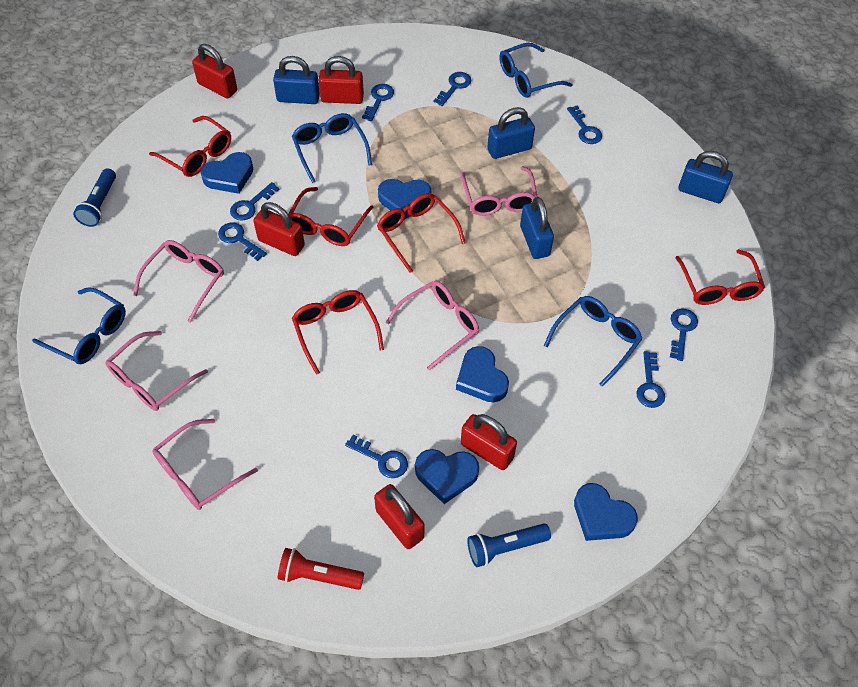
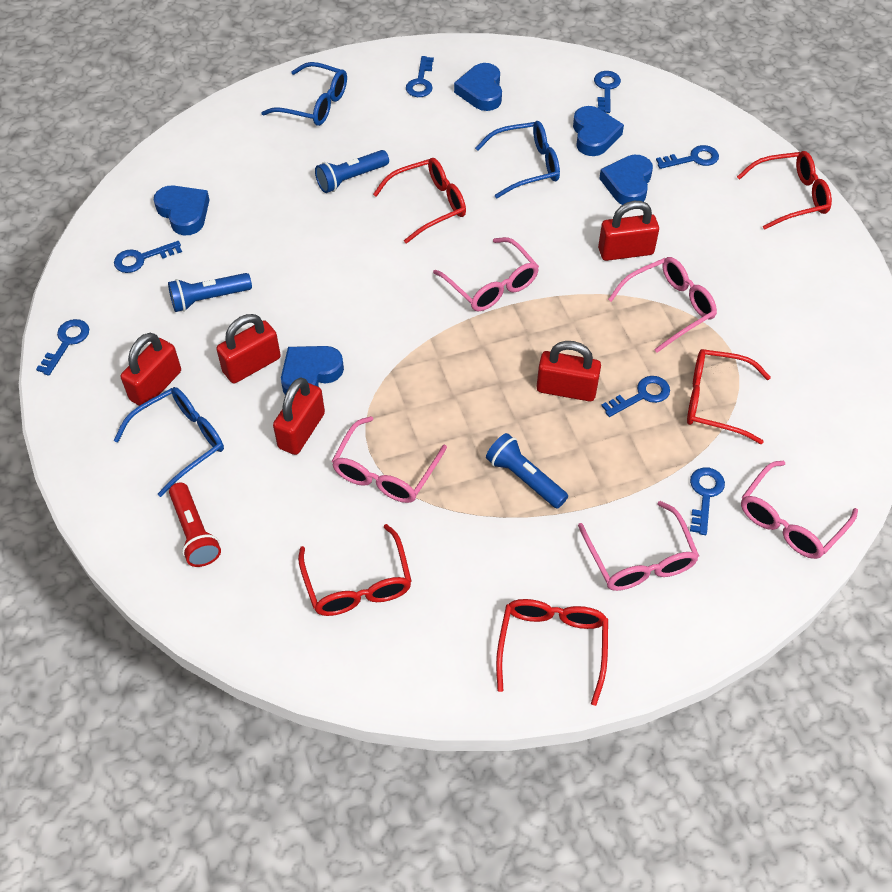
blue flashlight: 2 -> 3
blue glasses: 4 -> 3
blue key: 8 -> 7
blue padlock: 4 -> 0

